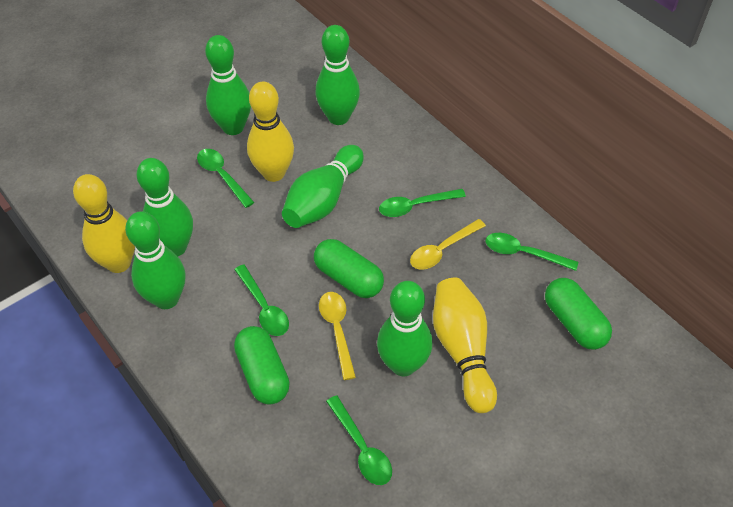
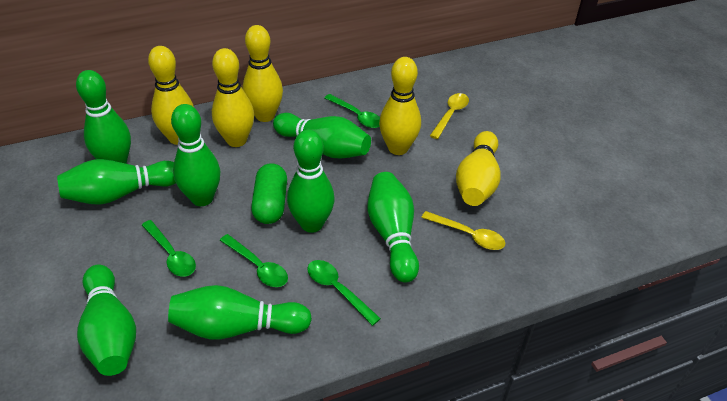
green bowling pin: 6 -> 8
green capsule: 3 -> 1
green spoon: 5 -> 4
yellow bowling pin: 3 -> 5

